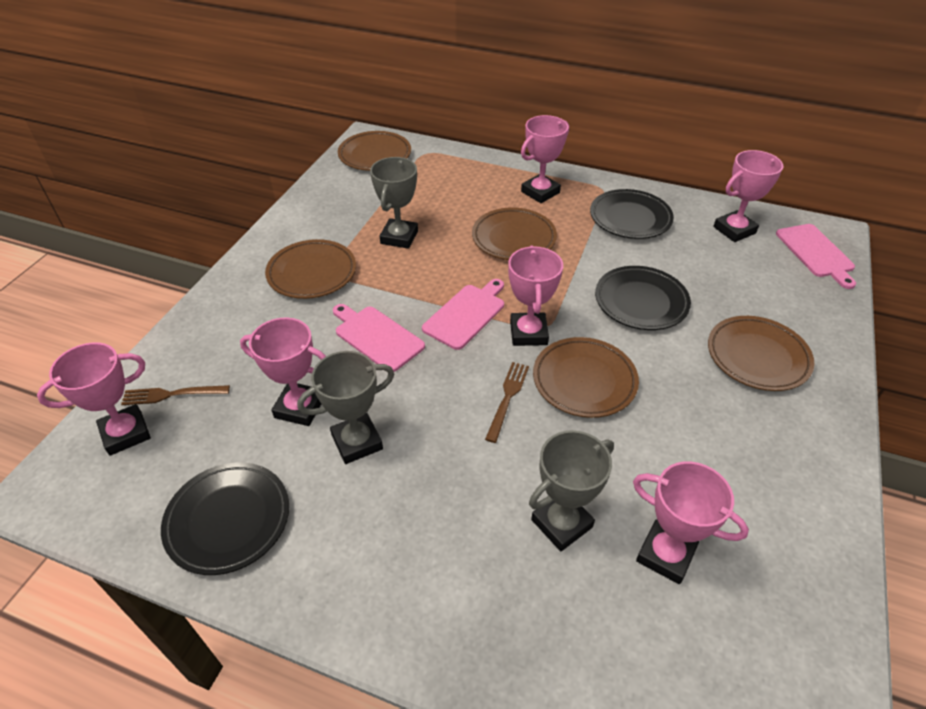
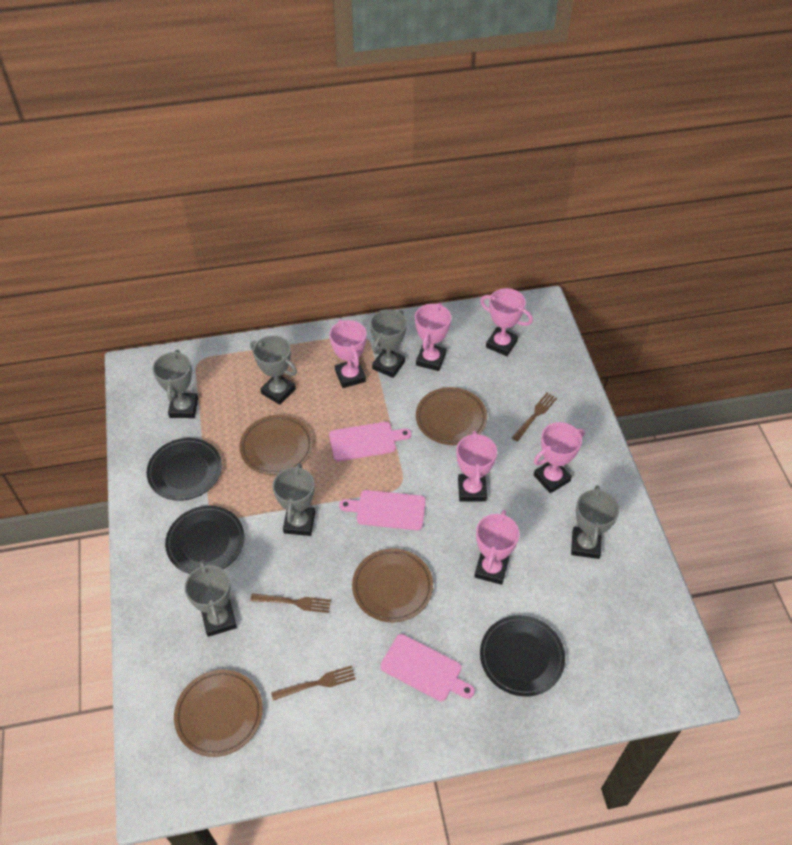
brown fork: 2 -> 3
brown plate: 5 -> 4
grey trophy: 3 -> 6

